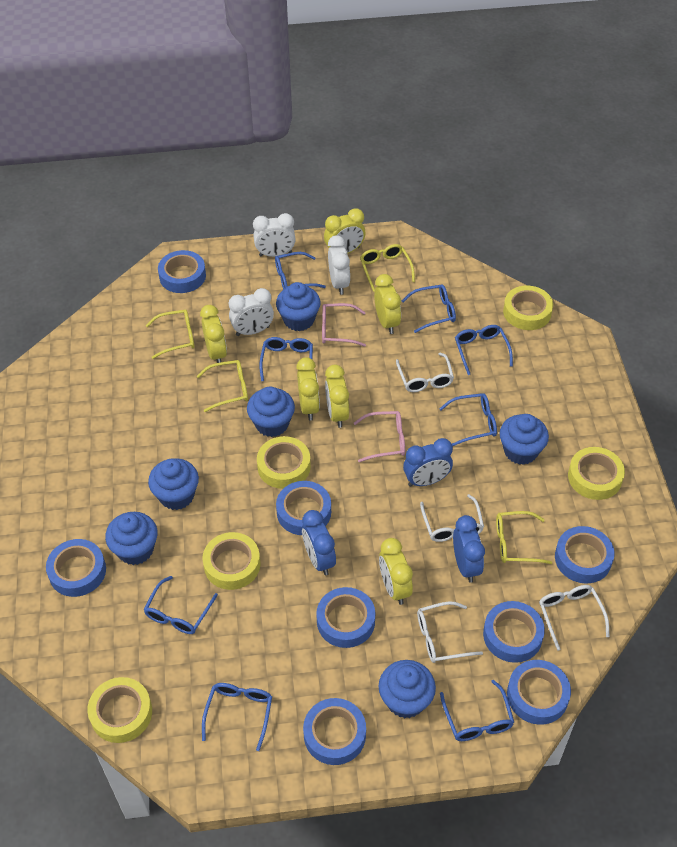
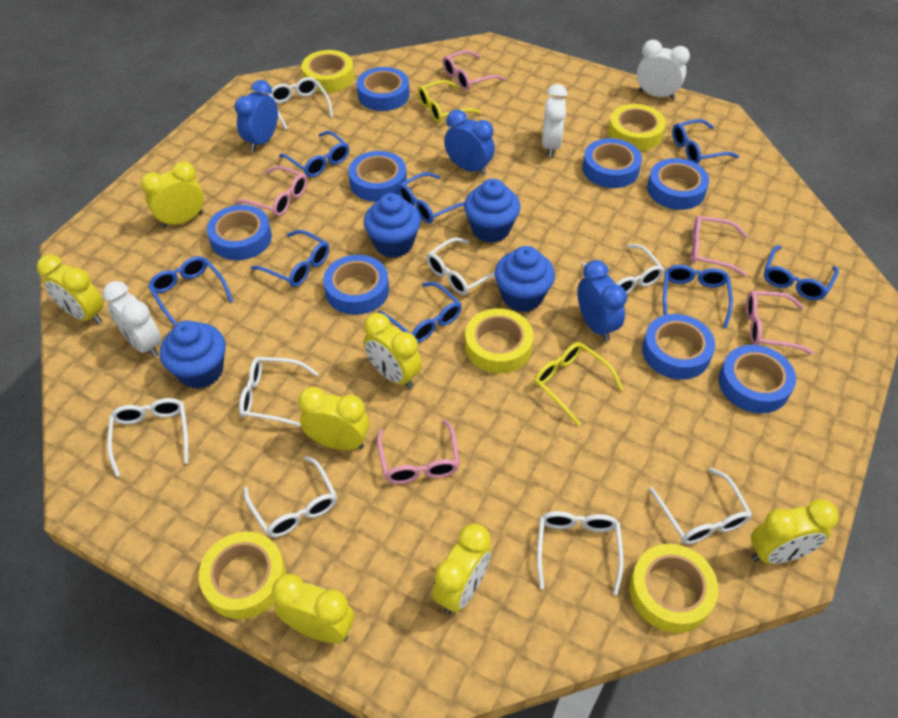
blue cupcake: 6 -> 4
pink glasses: 2 -> 5
white glasses: 4 -> 8
yellow clock: 6 -> 7
yellow glasses: 4 -> 2

